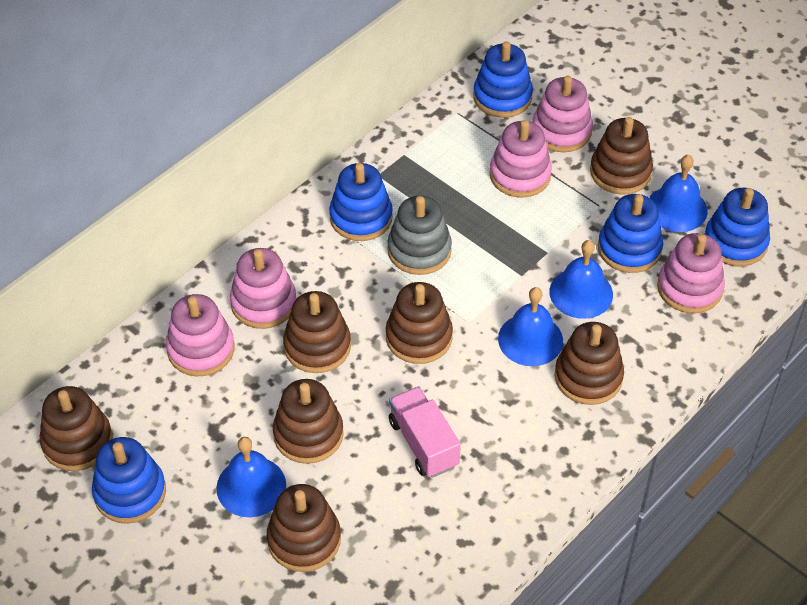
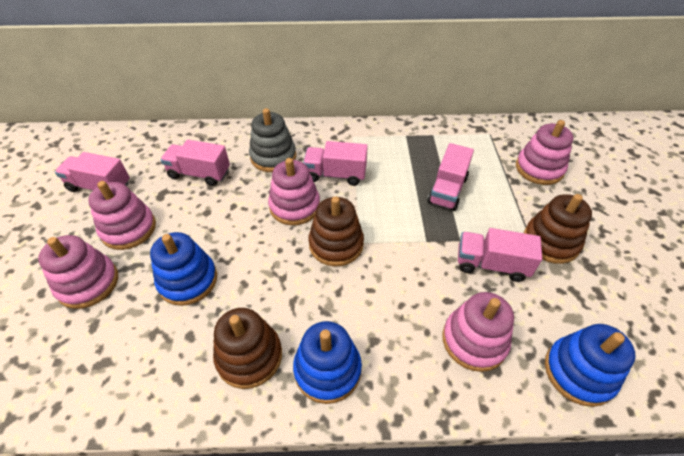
blue bell: 4 -> 0
blue stacking toy: 5 -> 3
brown stacking toy: 7 -> 3
pink truck: 1 -> 5

